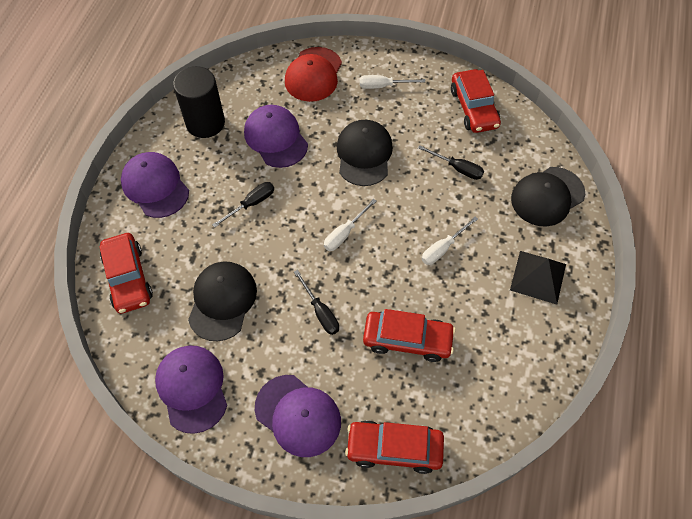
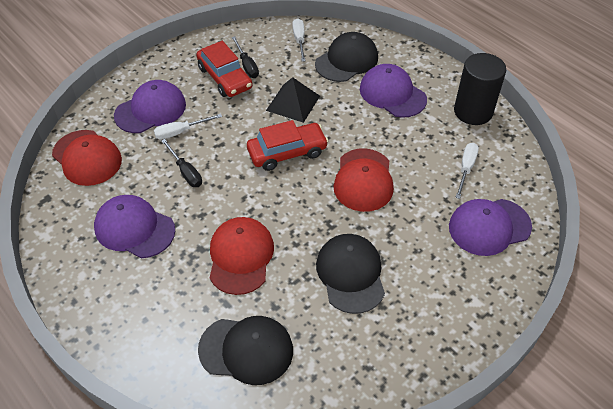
black screwdriver: 3 -> 2
red cap: 1 -> 3
red car: 4 -> 2

